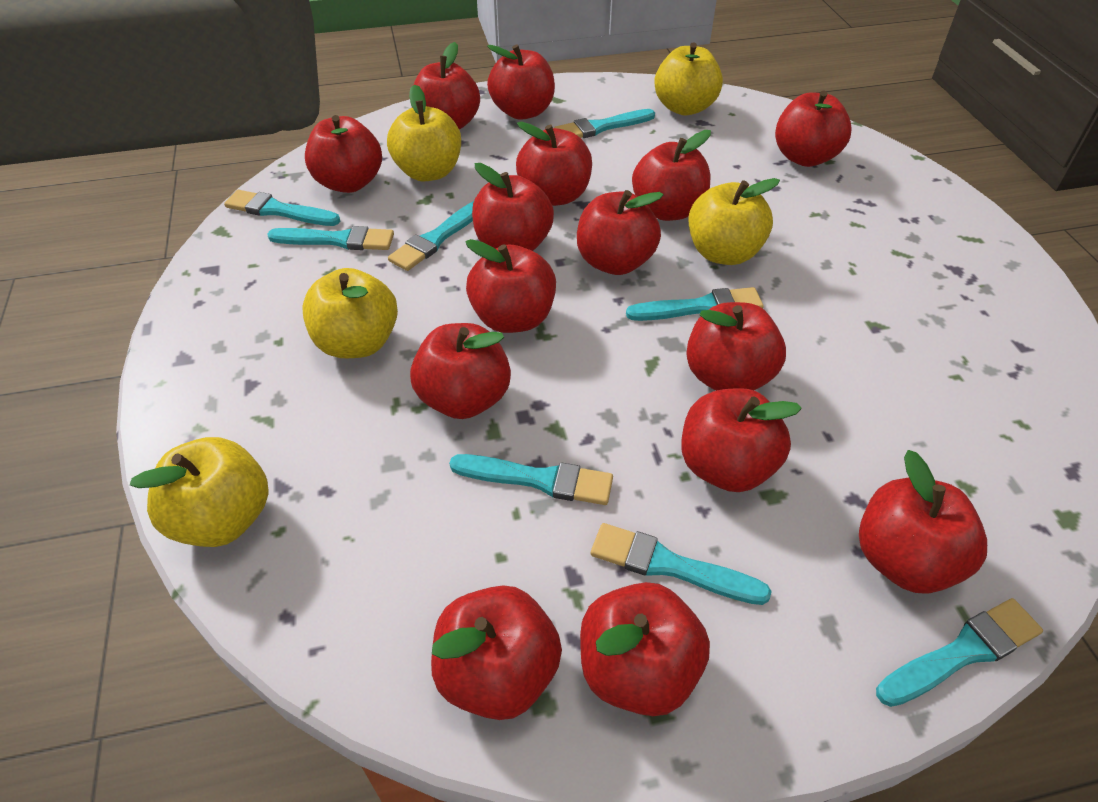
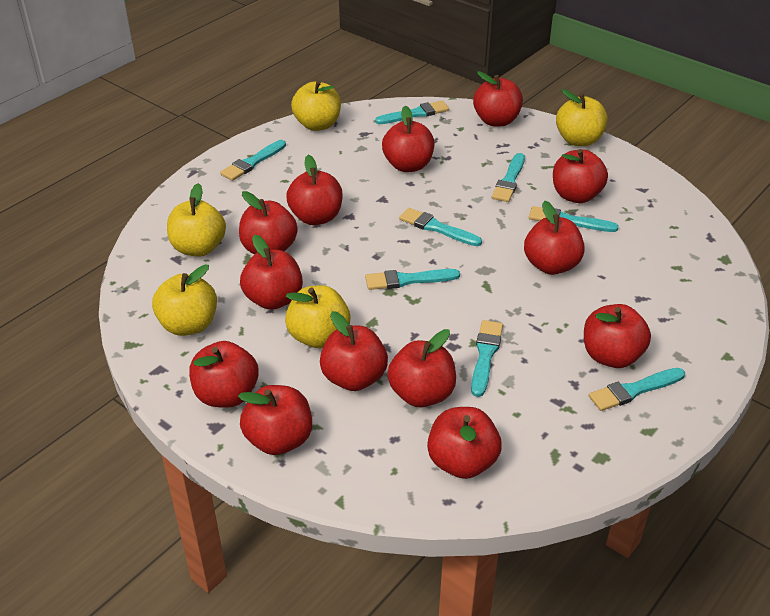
red apple: 15 -> 13

